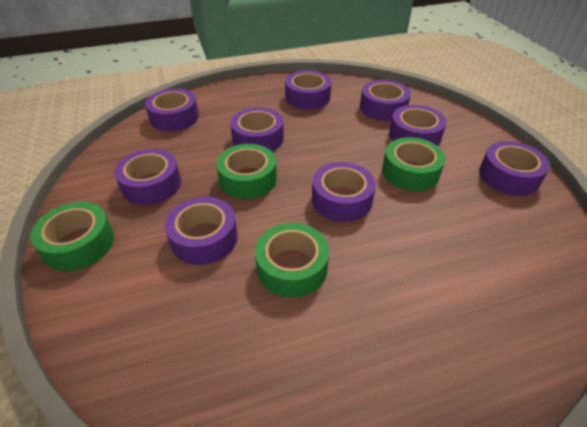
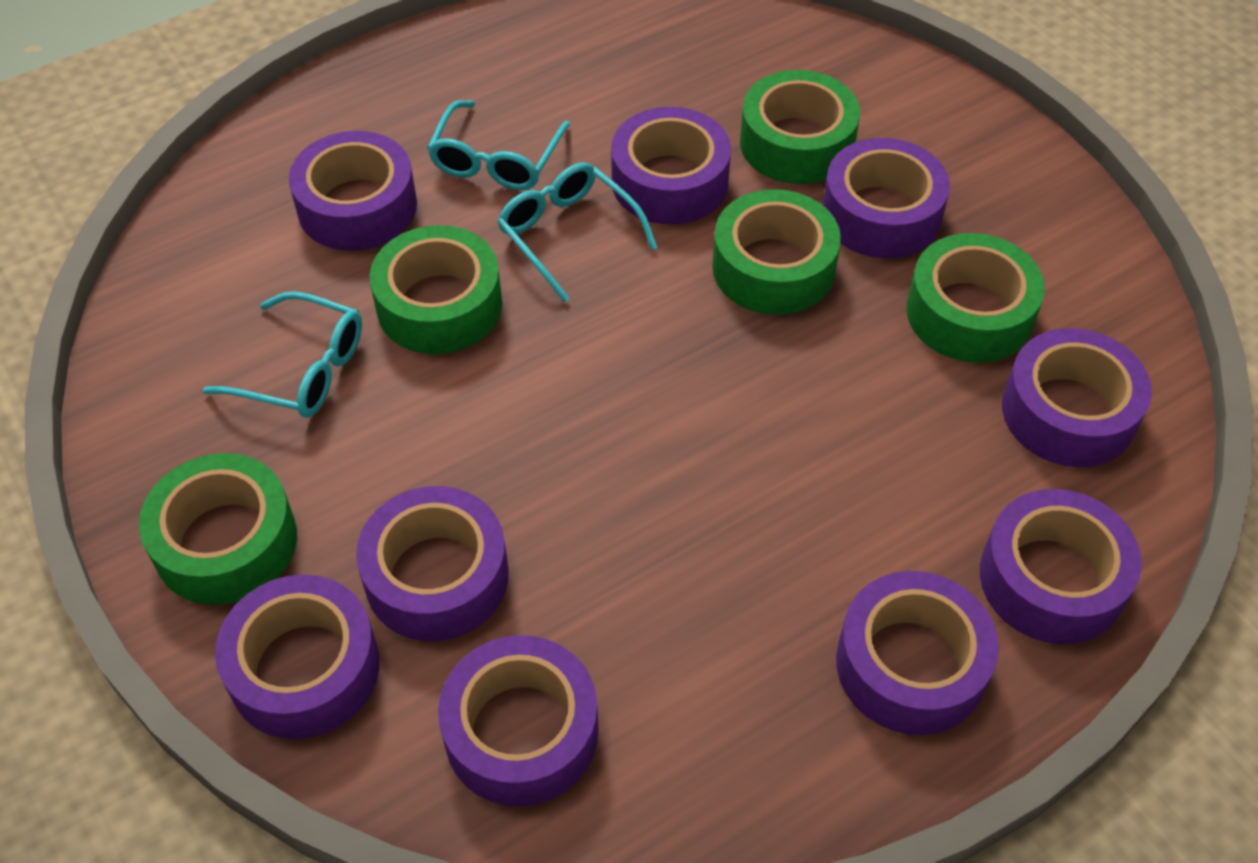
green tape: 4 -> 5
turquoise glasses: 0 -> 3

